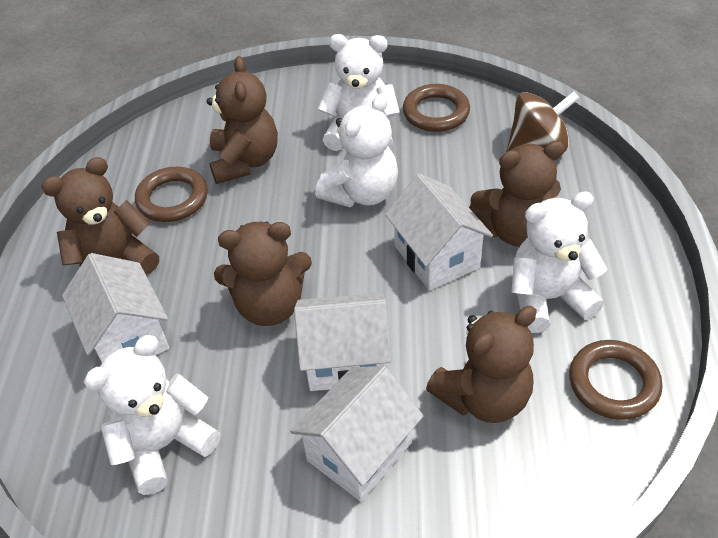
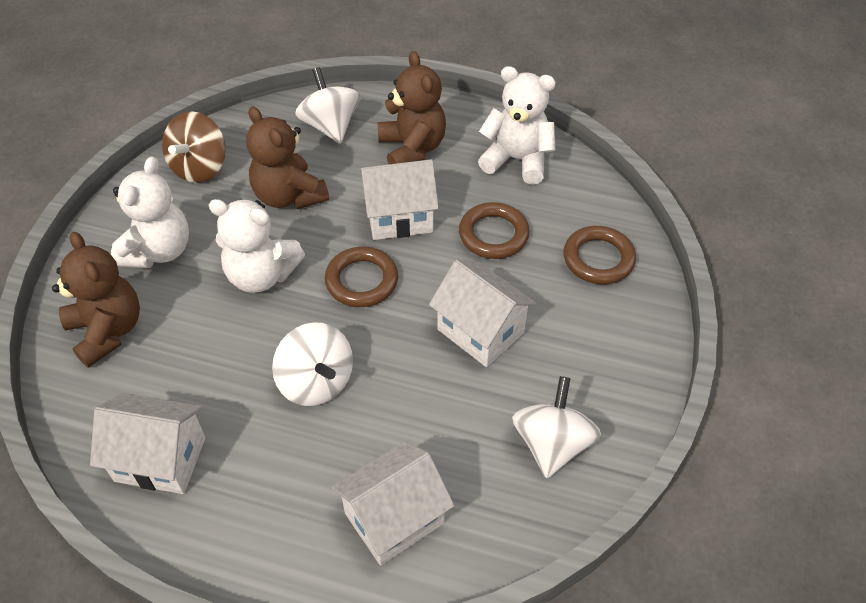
brown teddy bear: 5 -> 3
white spinning top: 0 -> 3
white teddy bear: 4 -> 3

